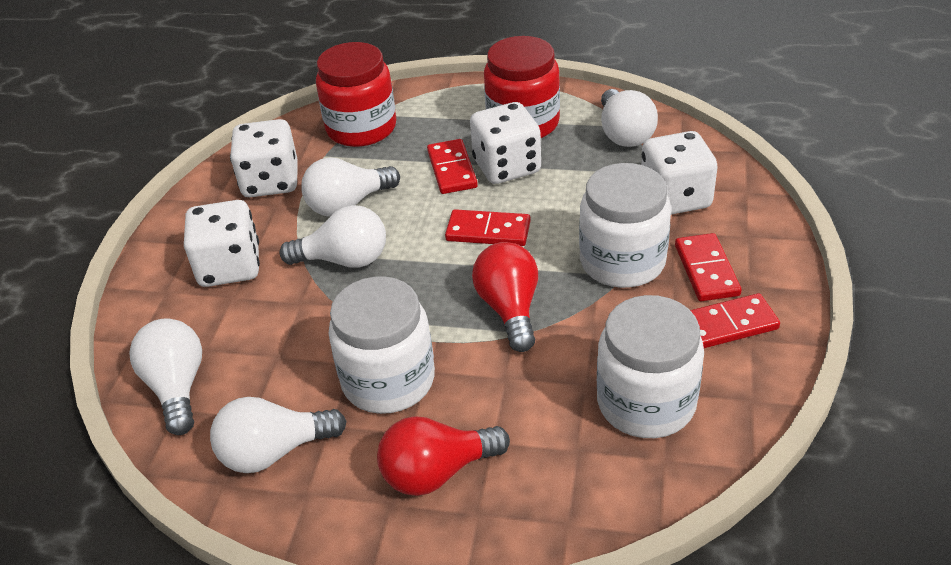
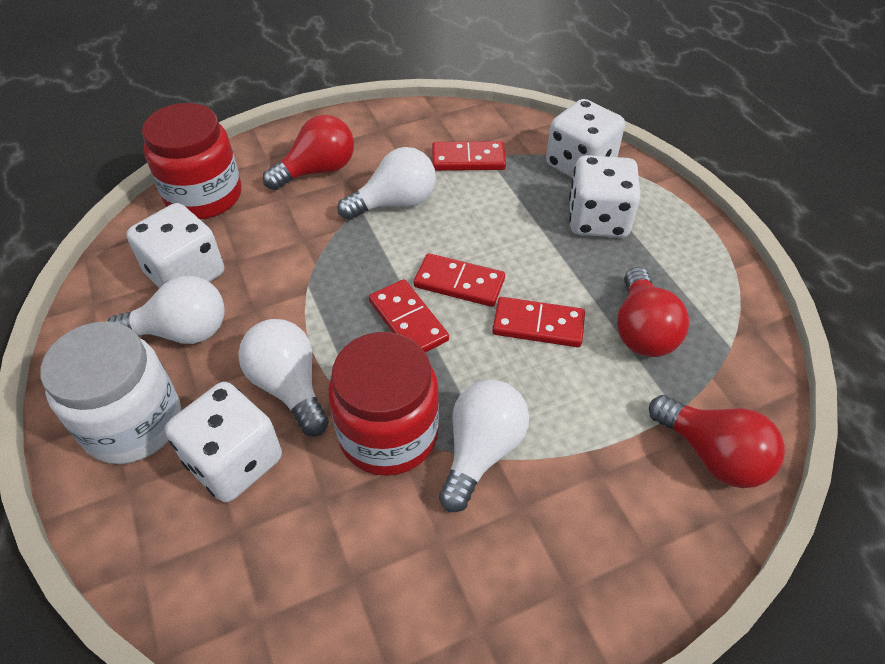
red light bulb: 2 -> 3
white jar: 3 -> 1
white light bulb: 5 -> 4

